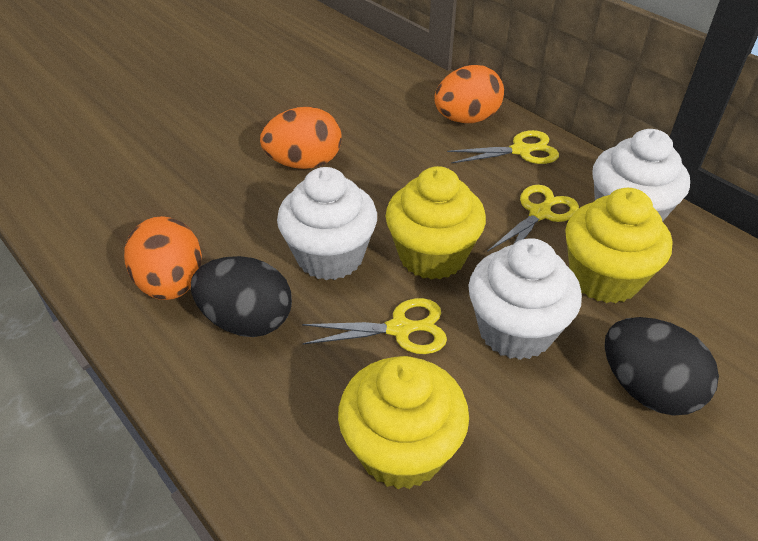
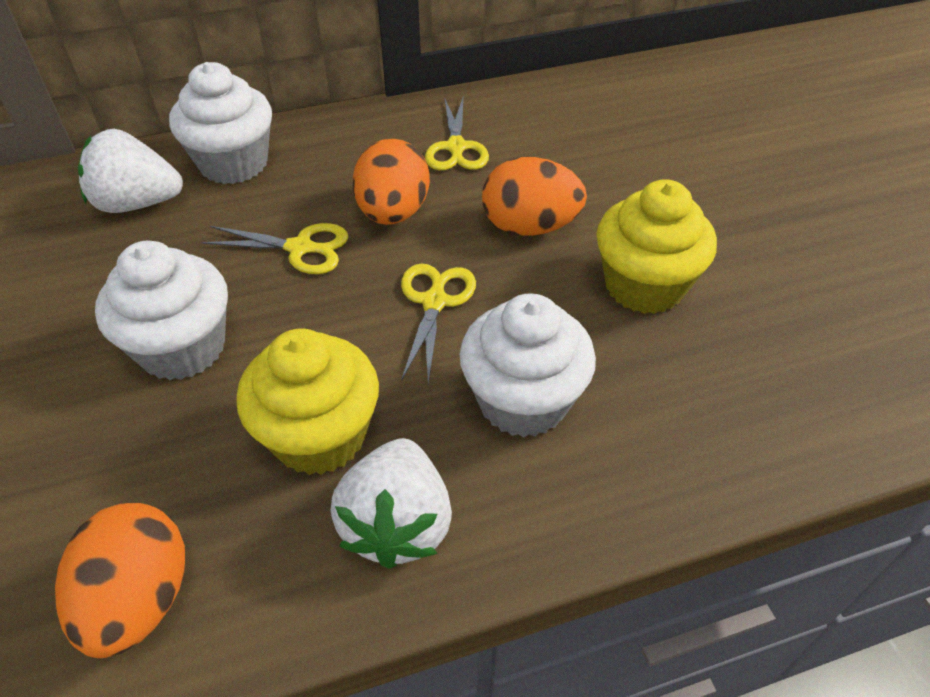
black egg: 2 -> 0
white strawberry: 0 -> 2
yellow cupcake: 3 -> 2

